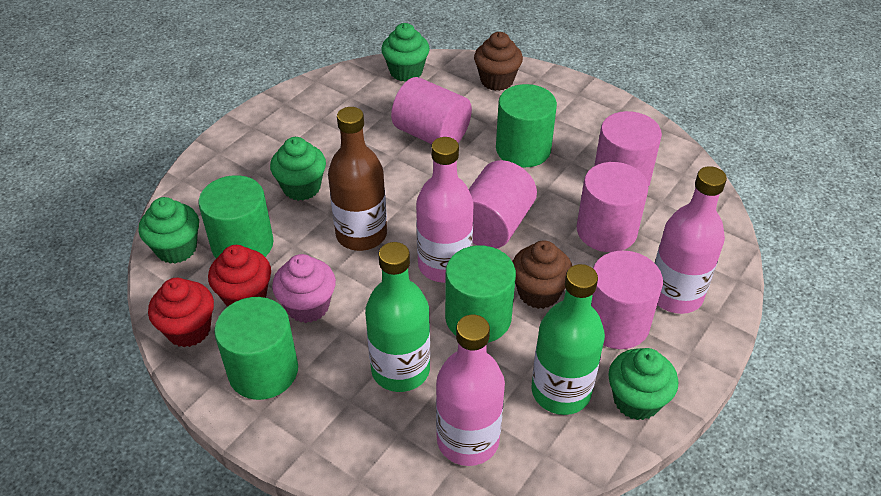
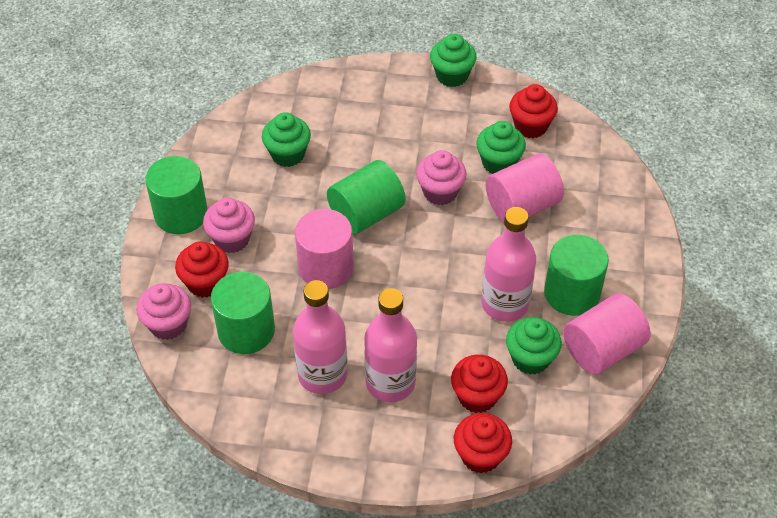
brown bottle: 1 -> 0
brown cupcake: 2 -> 0
green bottle: 2 -> 0
pink cupcake: 1 -> 3
pink cylinder: 5 -> 3
red cupcake: 2 -> 4

